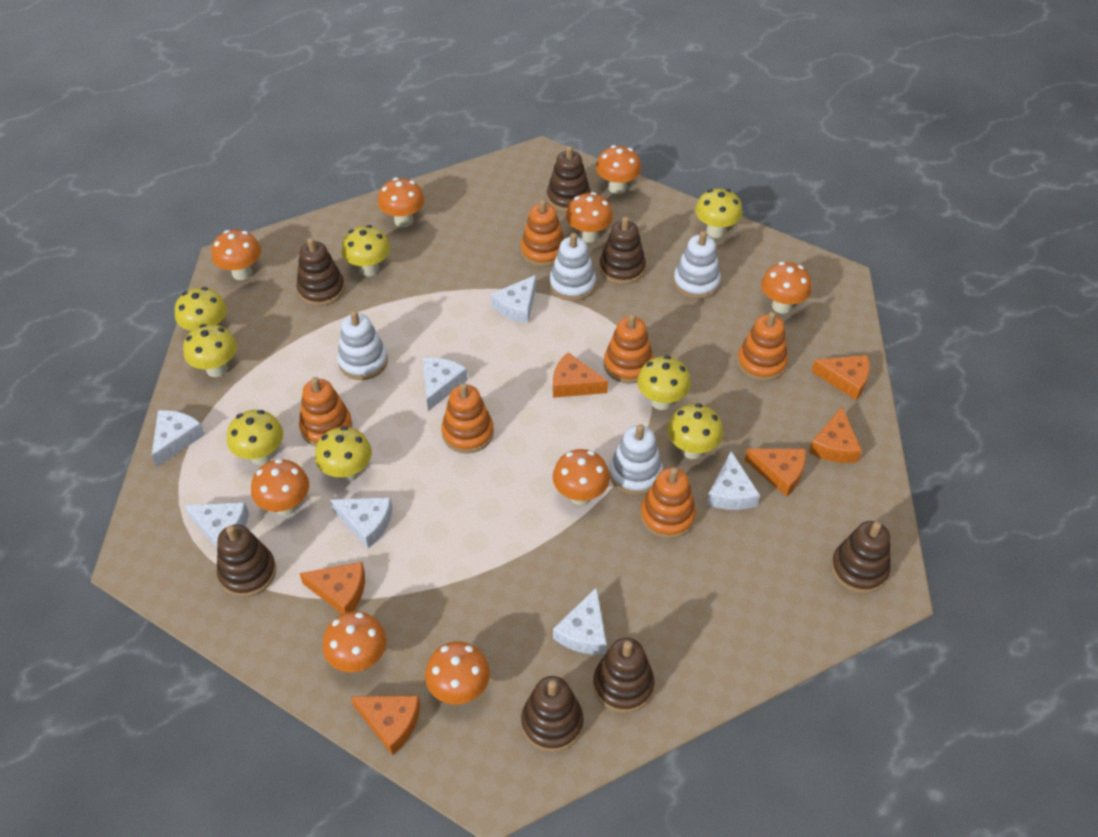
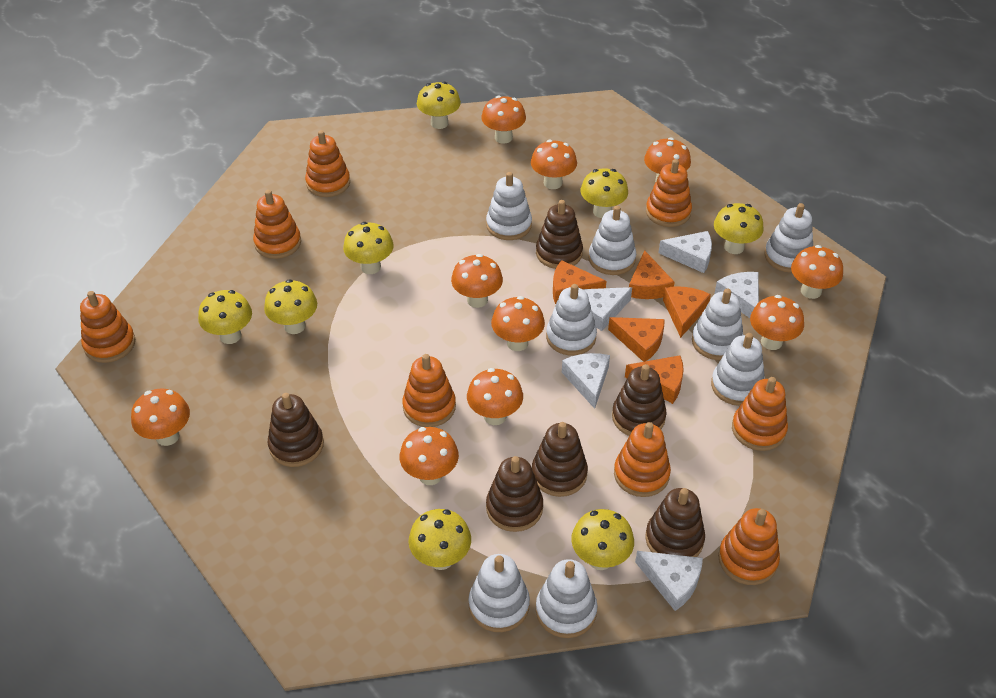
brown stacking toy: 7 -> 6
orange cheese: 6 -> 5
orange mushroom: 9 -> 10
orange stacking toy: 6 -> 8
white cheese: 7 -> 5
white stacking toy: 4 -> 8

